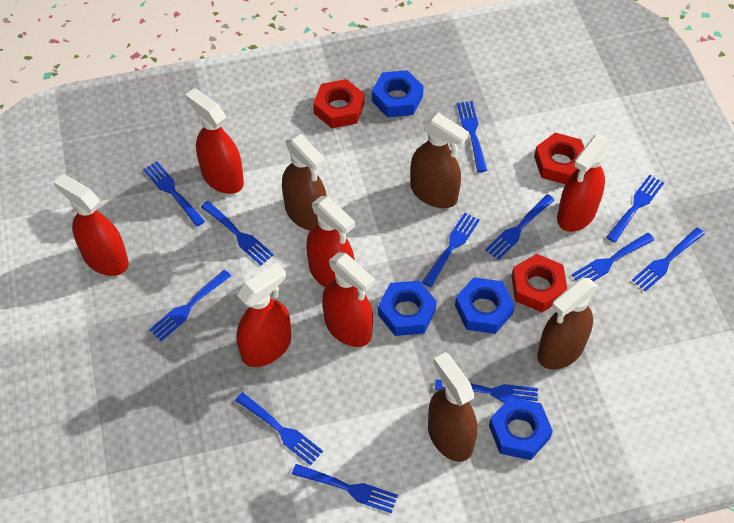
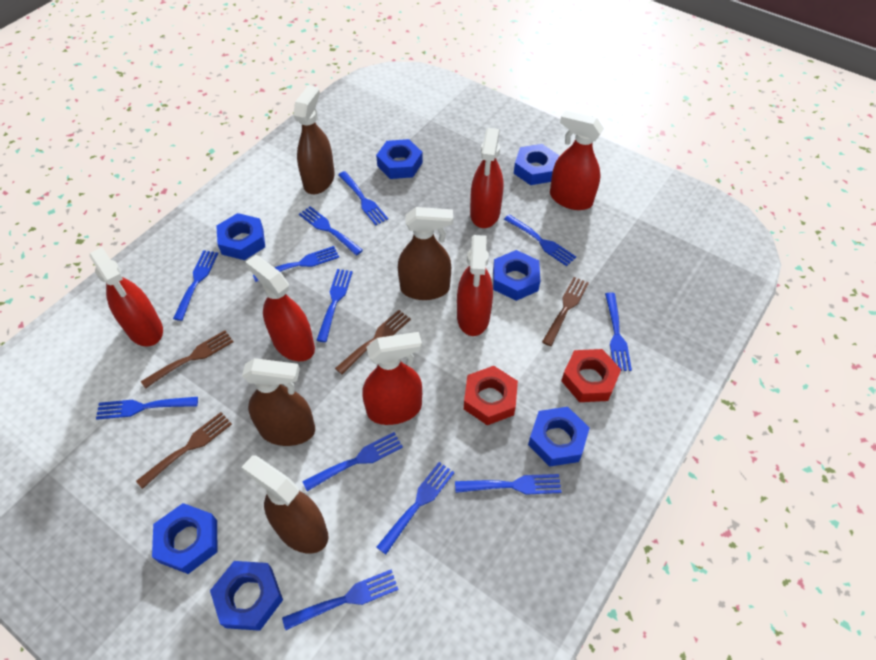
blue nut: 4 -> 7
brown fork: 0 -> 4
red nut: 3 -> 2

